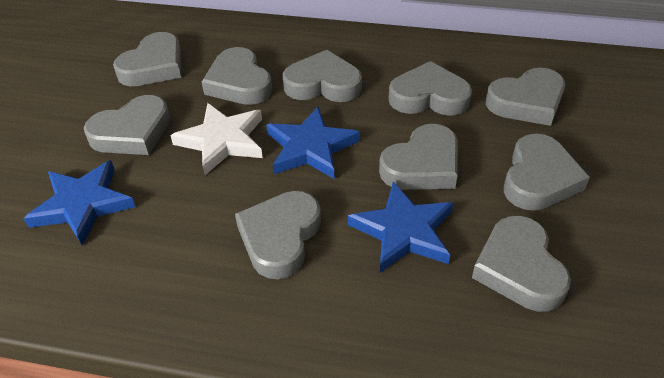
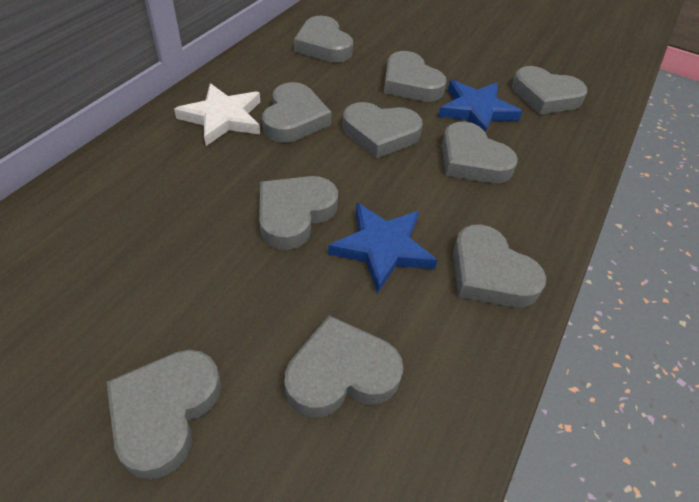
blue star: 3 -> 2

